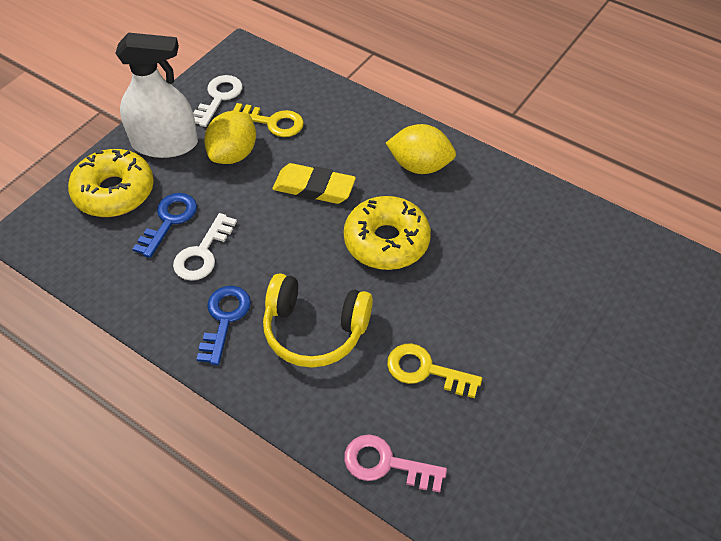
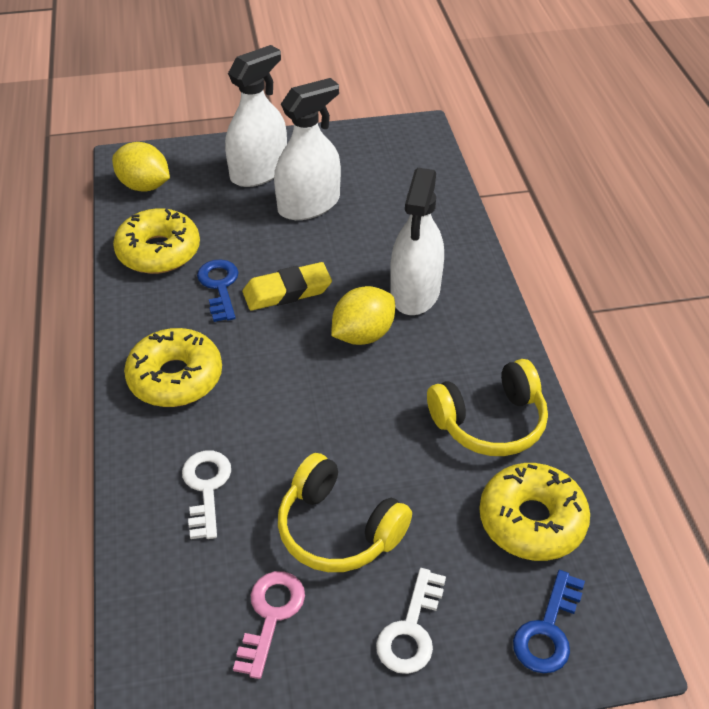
white spray bottle: 1 -> 3
yellow donut: 2 -> 3
yellow headphones: 1 -> 2
yellow key: 2 -> 0

